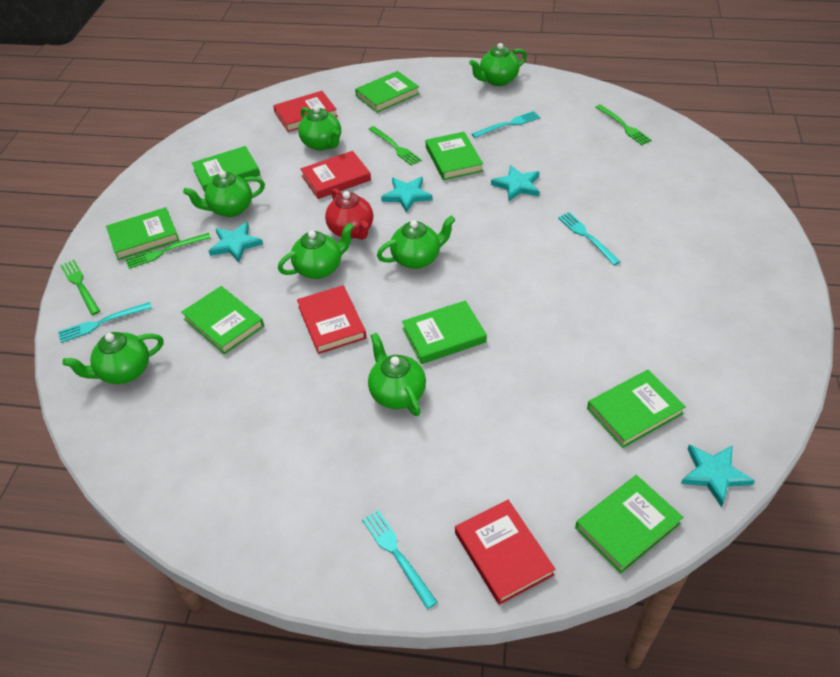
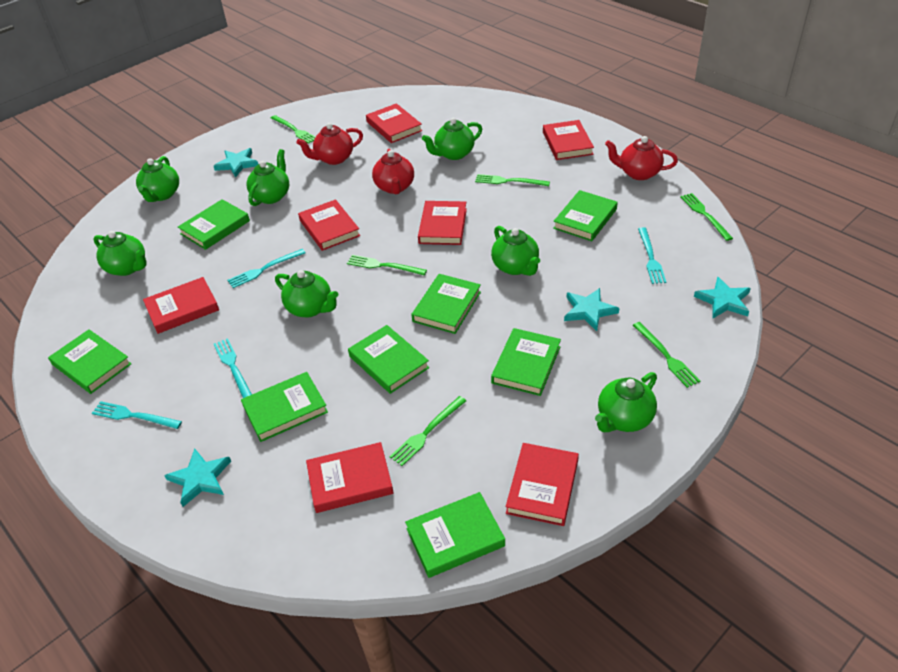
green fork: 4 -> 6
red book: 4 -> 7
red teapot: 1 -> 3

